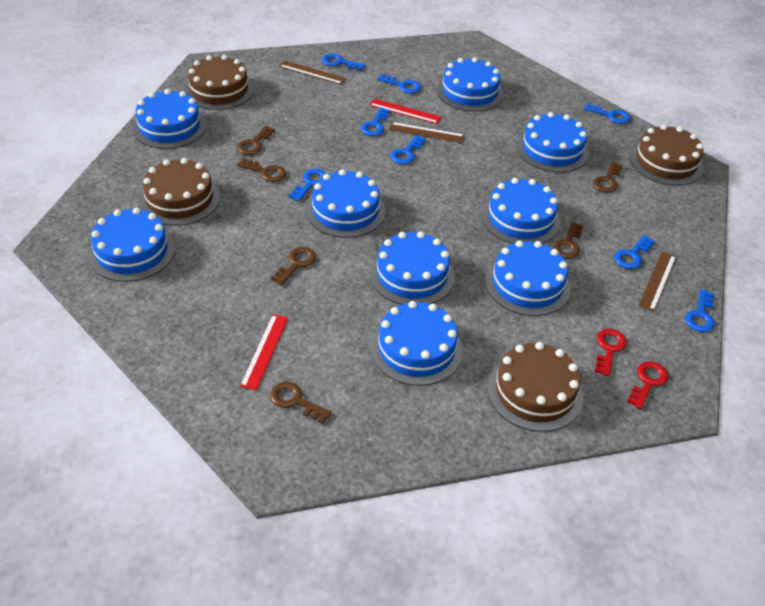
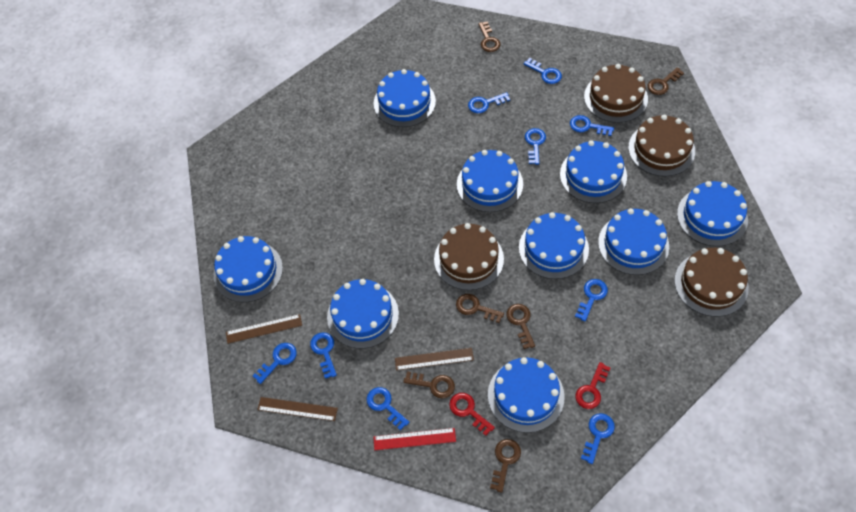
blue key: 8 -> 9
red ruler: 2 -> 1

